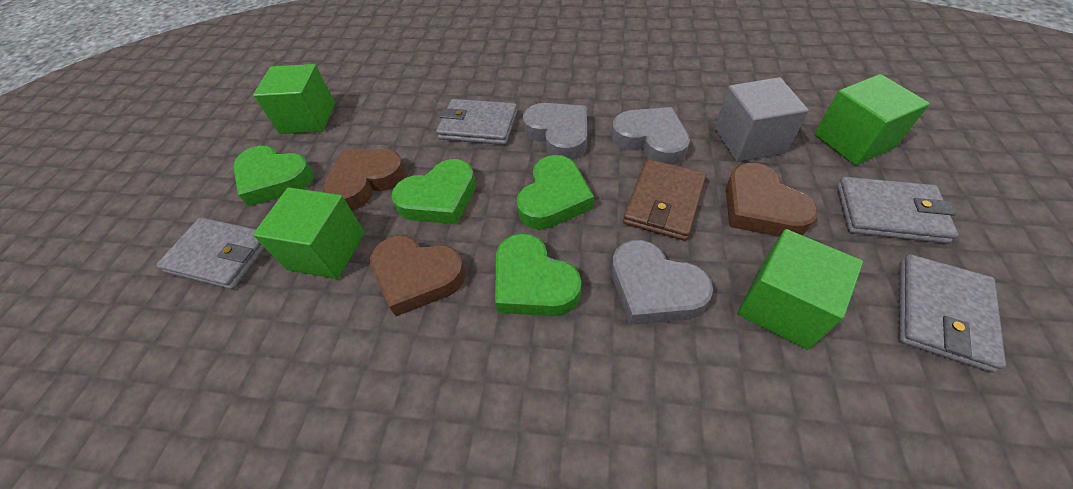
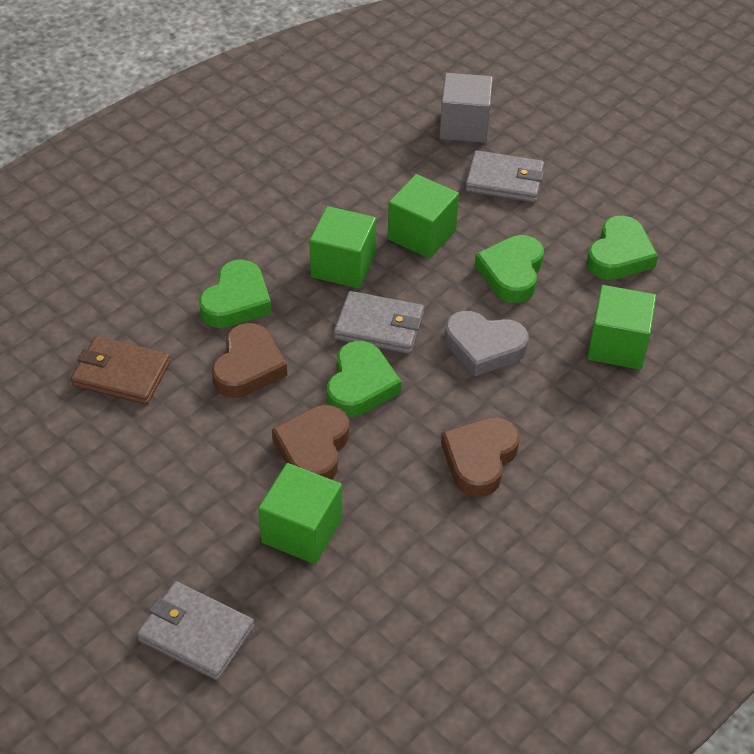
grey heart: 3 -> 1
grey wallet: 4 -> 3

